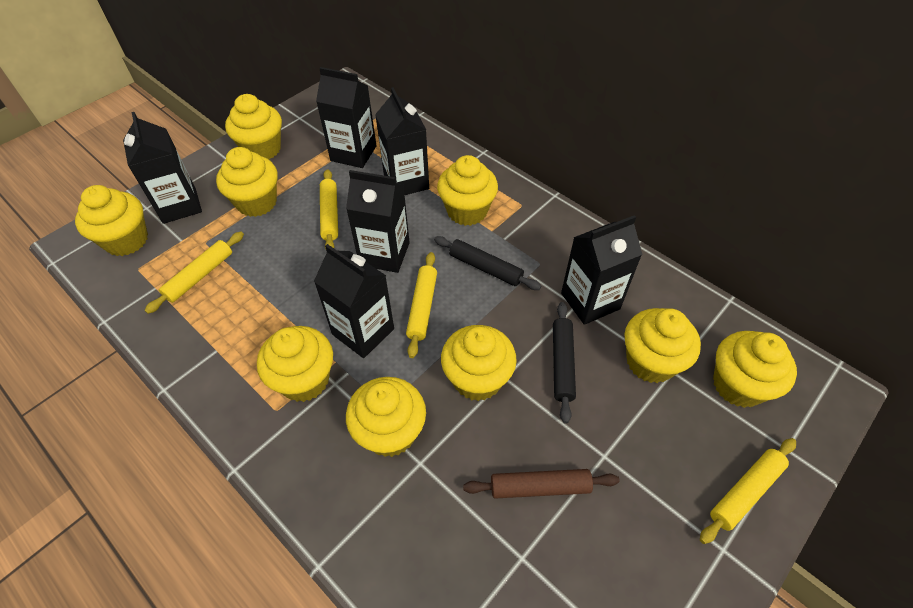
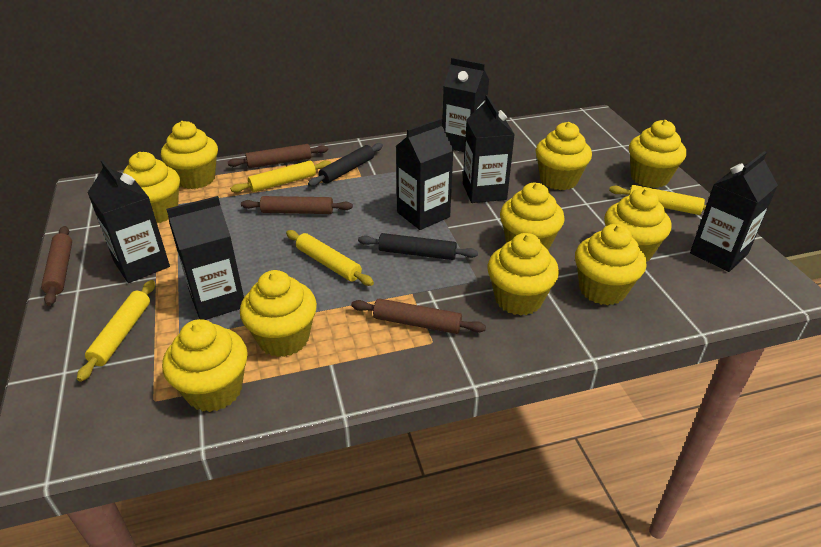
brown rolling pin: 1 -> 4
yellow cupcake: 9 -> 10

